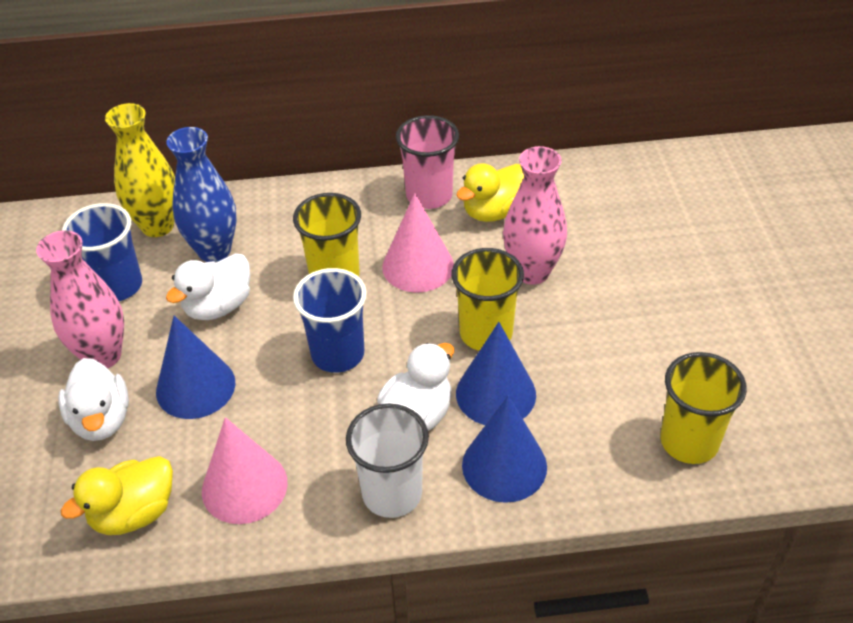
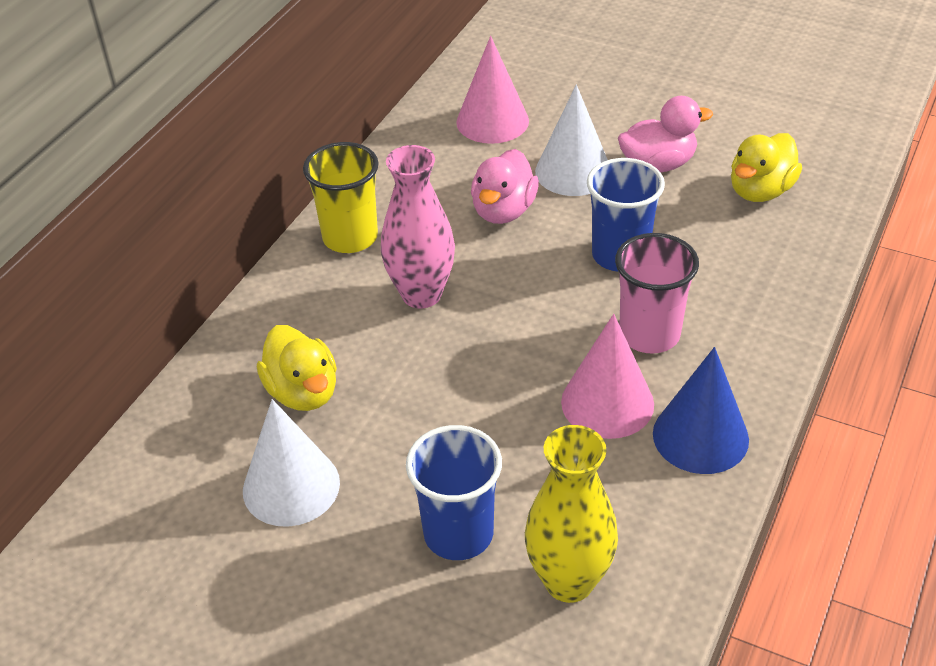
blue cone: 3 -> 1
blue vase: 1 -> 0
pink duck: 0 -> 2
pink vase: 2 -> 1
white cone: 0 -> 2
white cup: 1 -> 0
white duck: 3 -> 0
yellow cup: 3 -> 1

